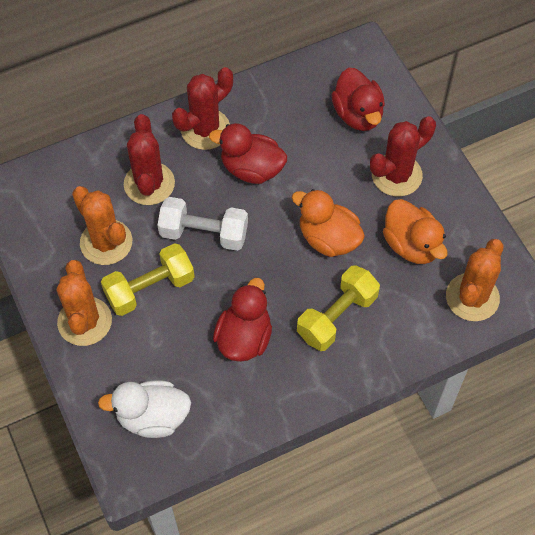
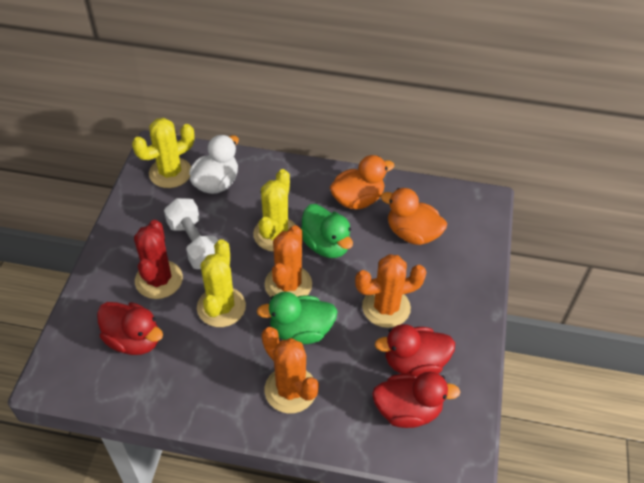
green duck: 0 -> 2
red cactus: 3 -> 1
yellow cactus: 0 -> 3
yellow dumbbell: 2 -> 0

